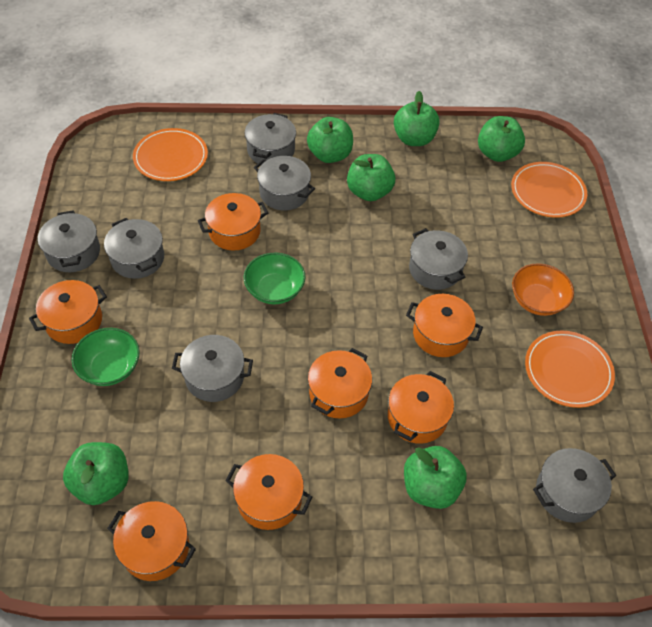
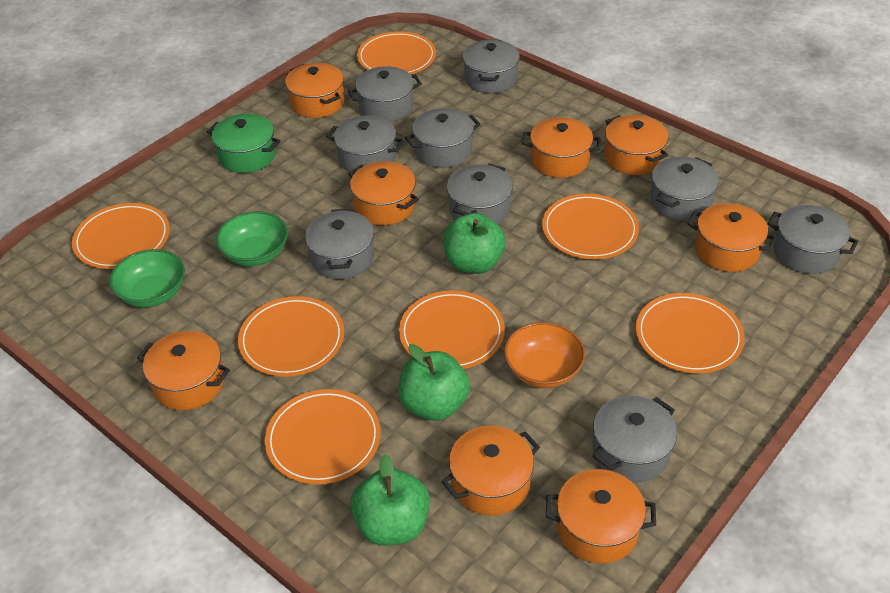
green apple: 6 -> 3
green pot: 0 -> 1
grey pot: 7 -> 9
orange plate: 3 -> 7
orange pot: 7 -> 8

